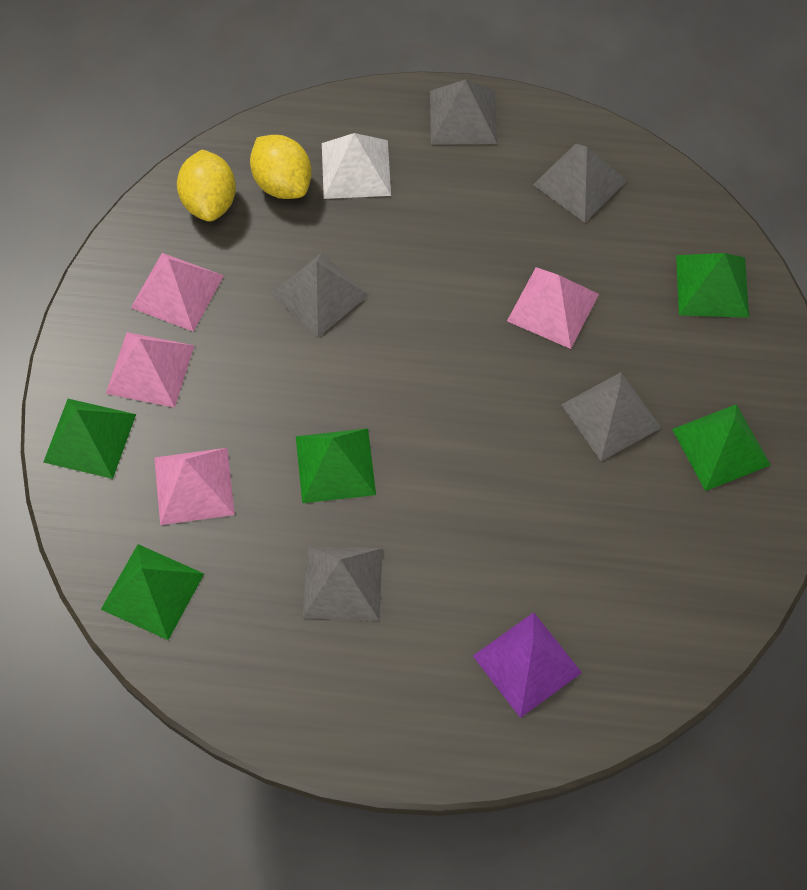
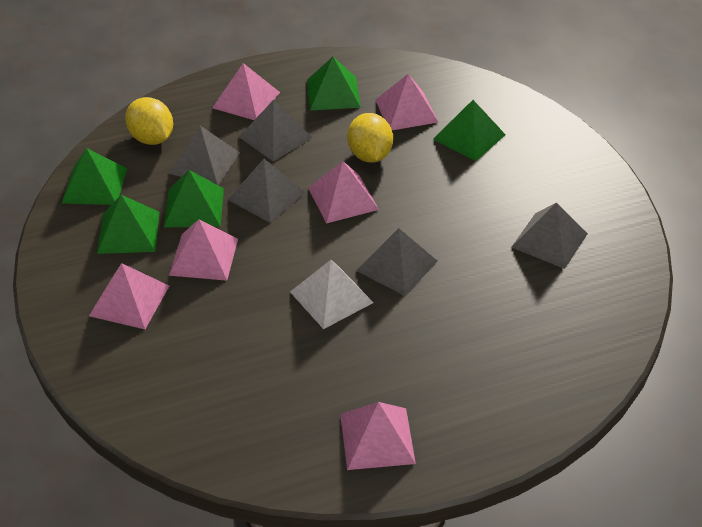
pink pyramid: 4 -> 6
purple pyramid: 1 -> 0

